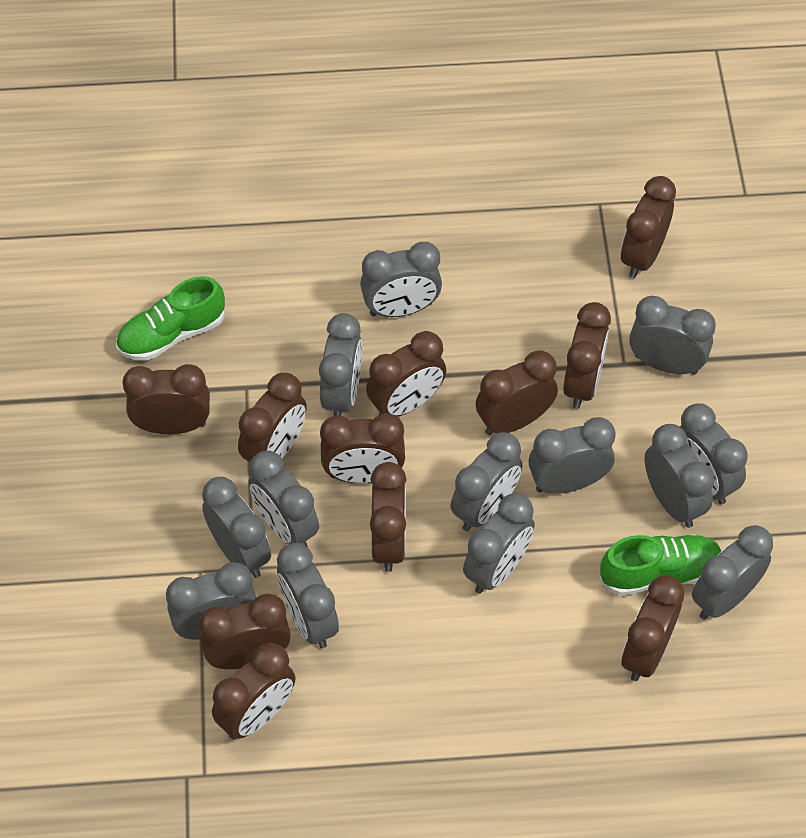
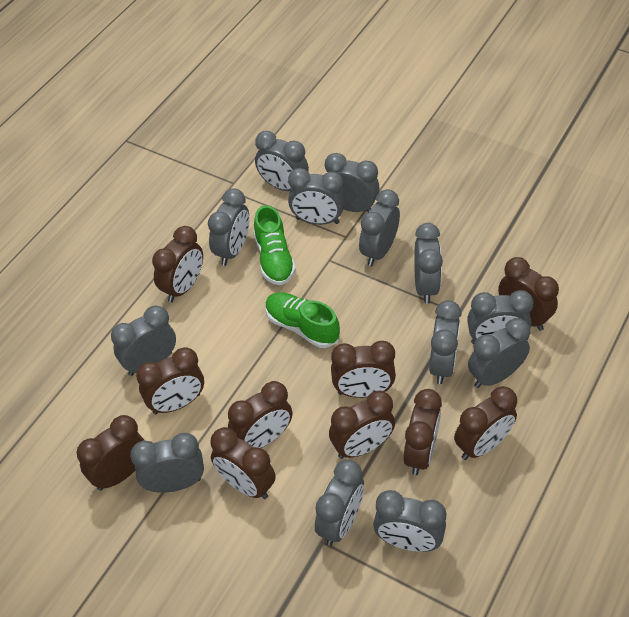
brown clock: 11 -> 10

